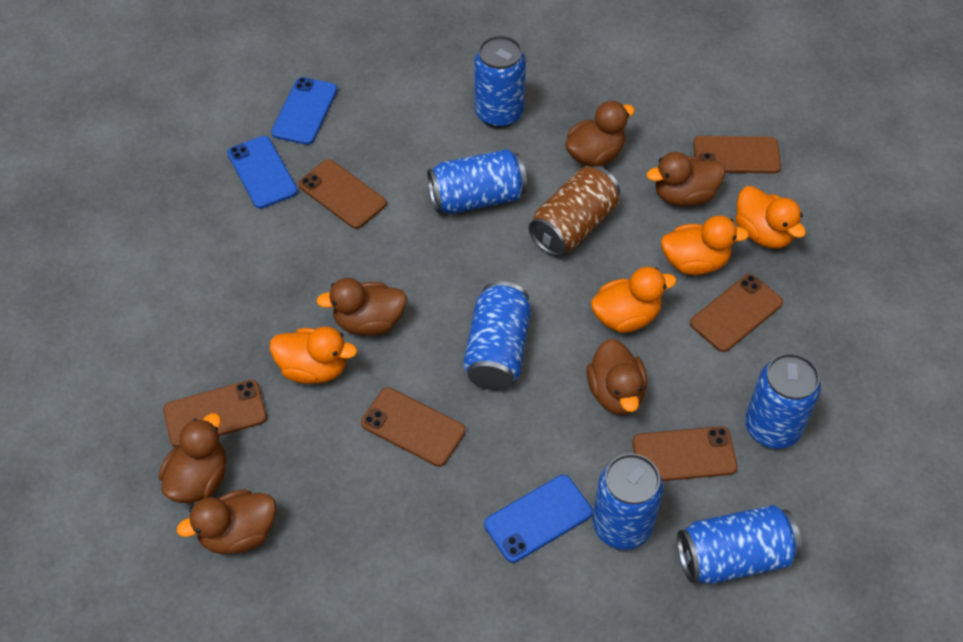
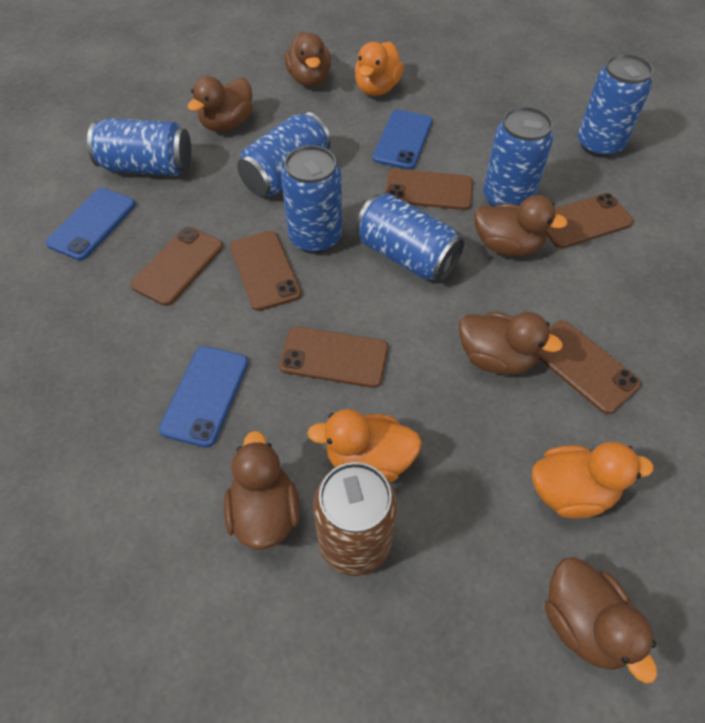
orange duck: 4 -> 3

